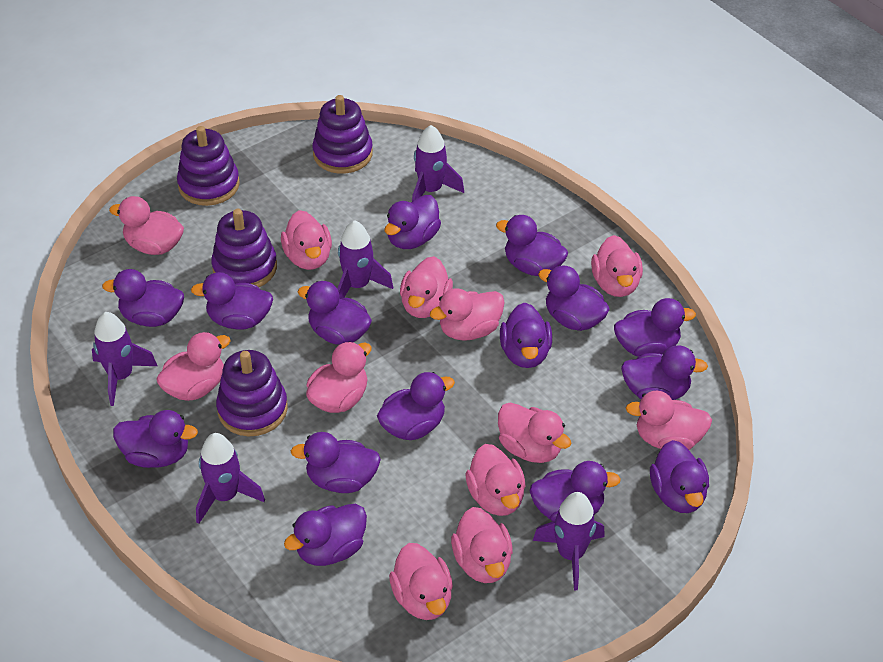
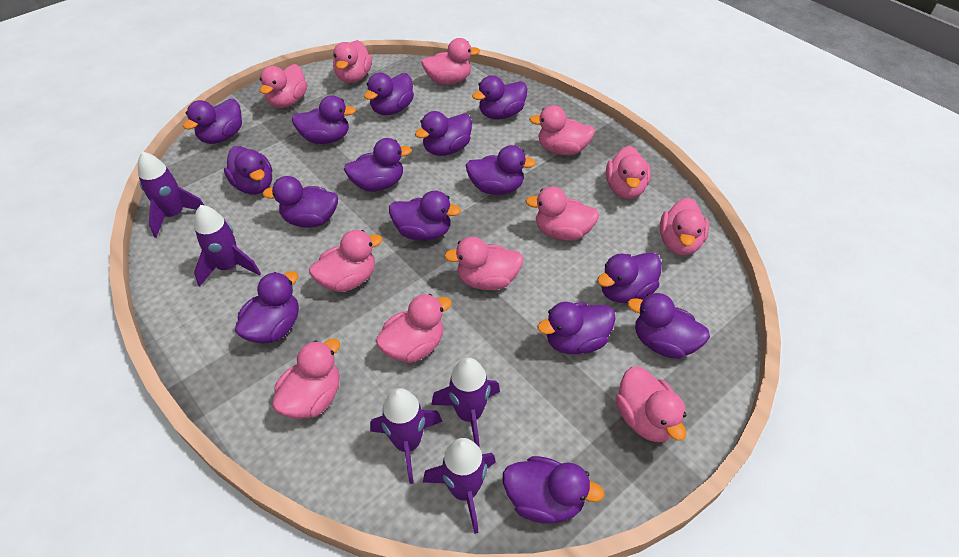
purple stacking toy: 4 -> 0

